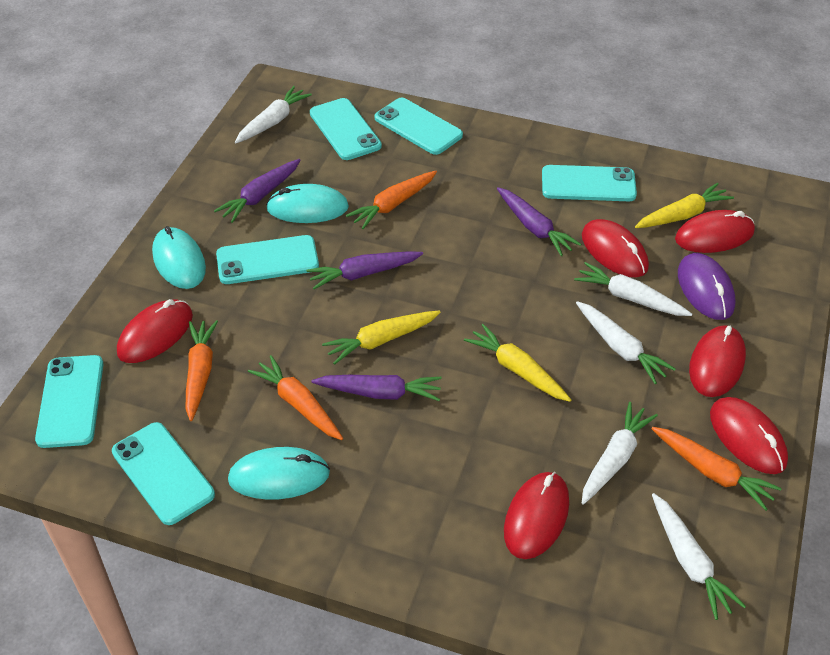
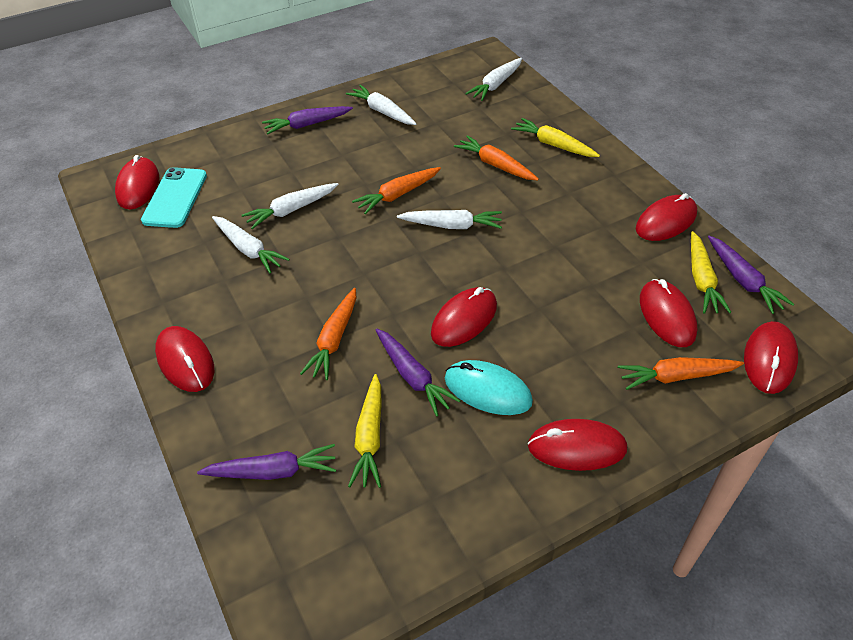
purple mouse: 1 -> 0
red mouse: 6 -> 7
turquoise mouse: 3 -> 1
turquoise phone: 6 -> 1

